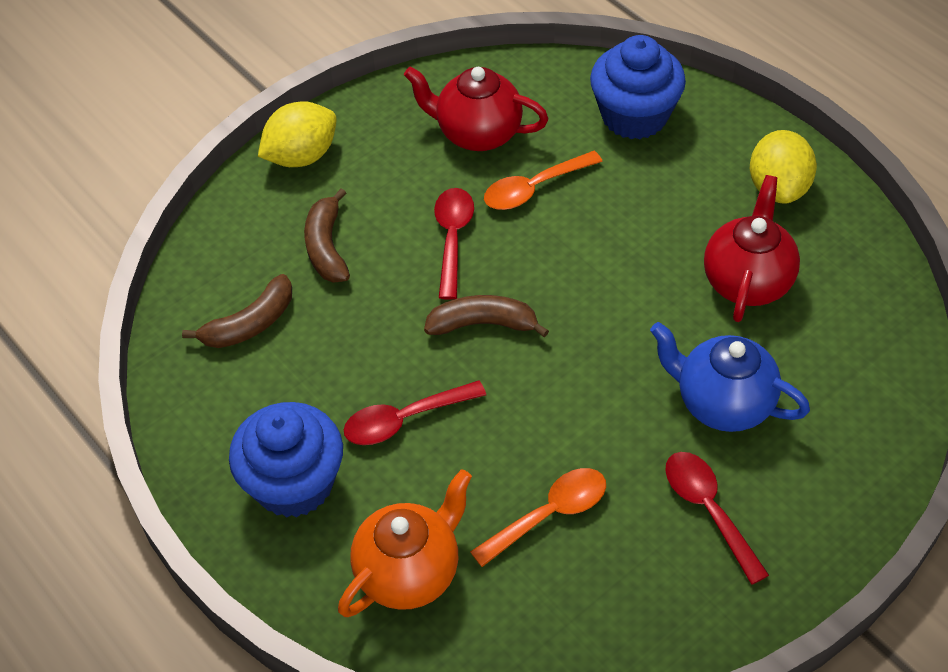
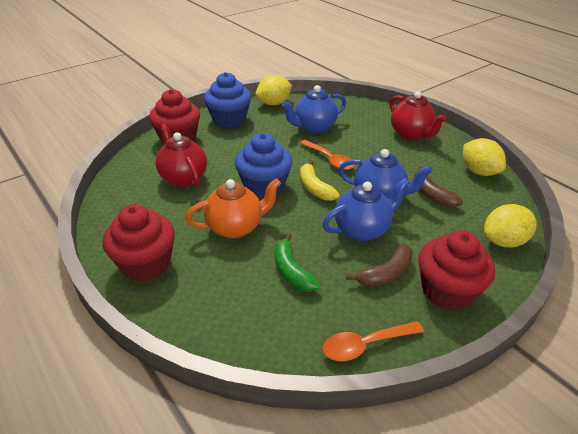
blue teapot: 1 -> 3
brown banana: 3 -> 2
green banana: 0 -> 1
red cupcake: 0 -> 3
red spoon: 3 -> 0
yellow banana: 0 -> 1
yellow lemon: 2 -> 3

